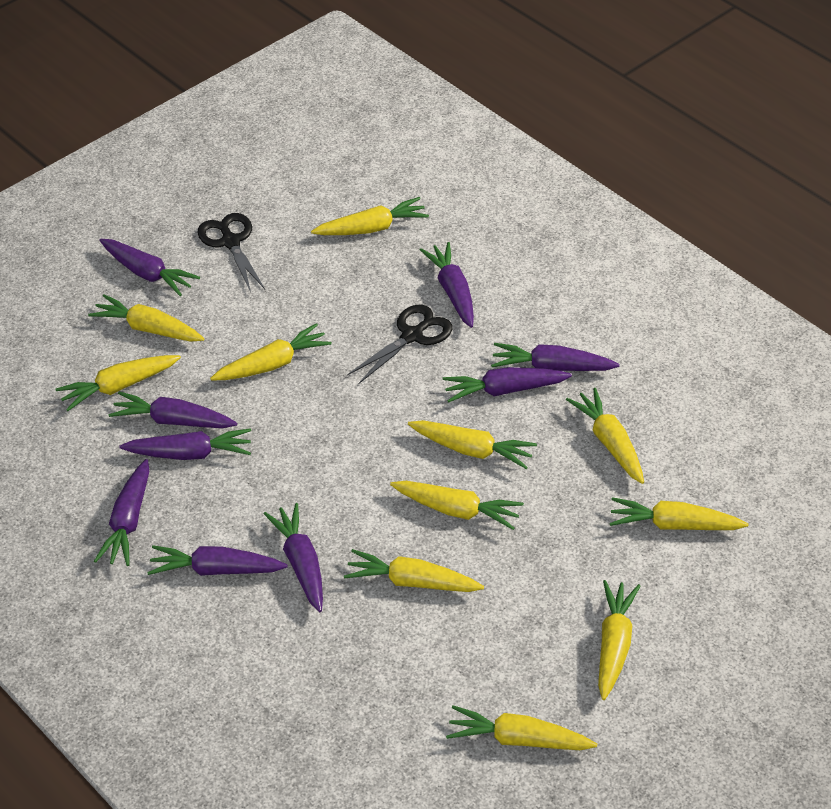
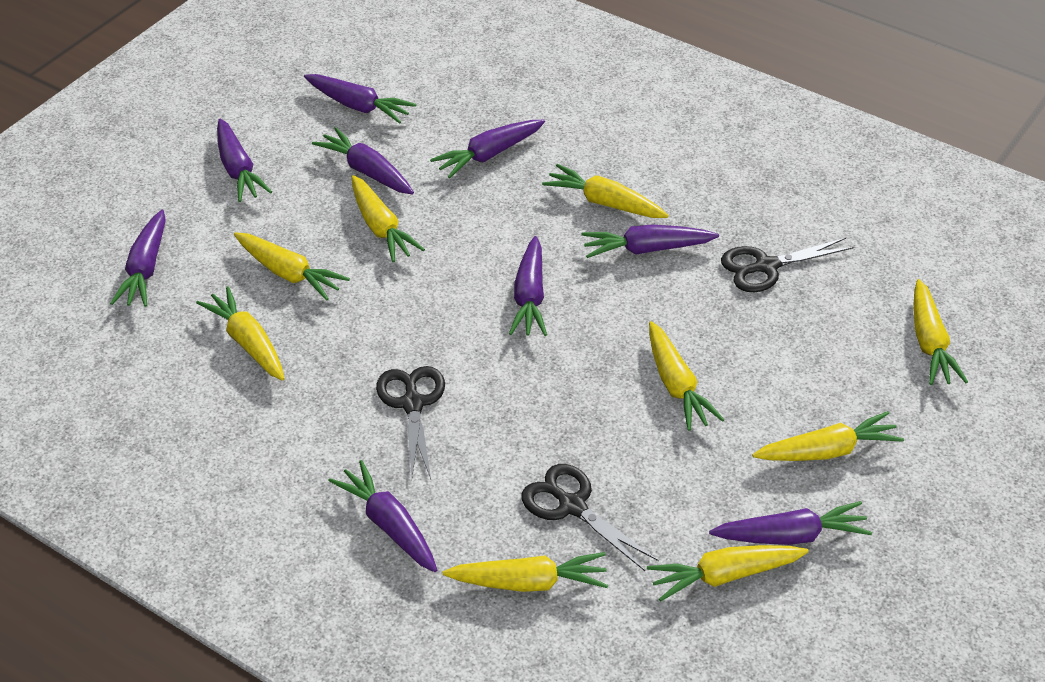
black scissors: 2 -> 3
yellow carrot: 11 -> 9

